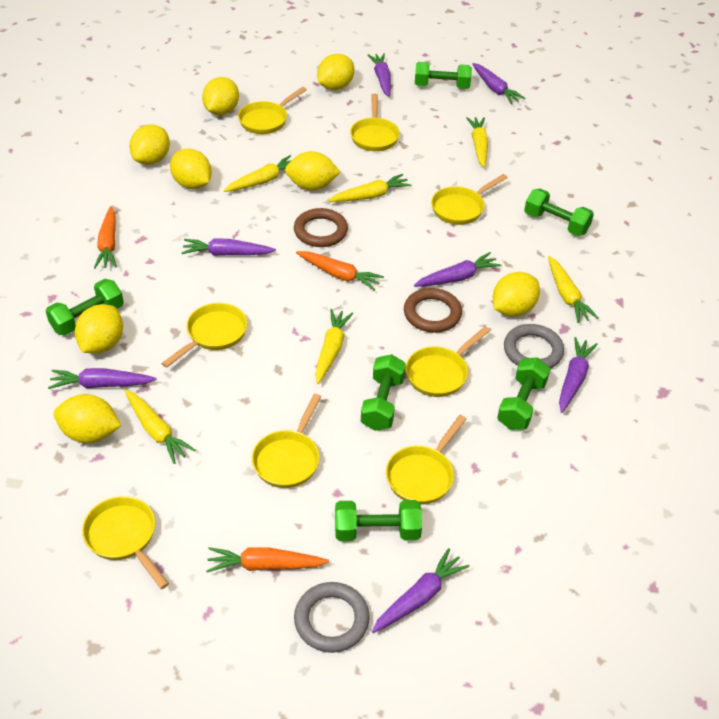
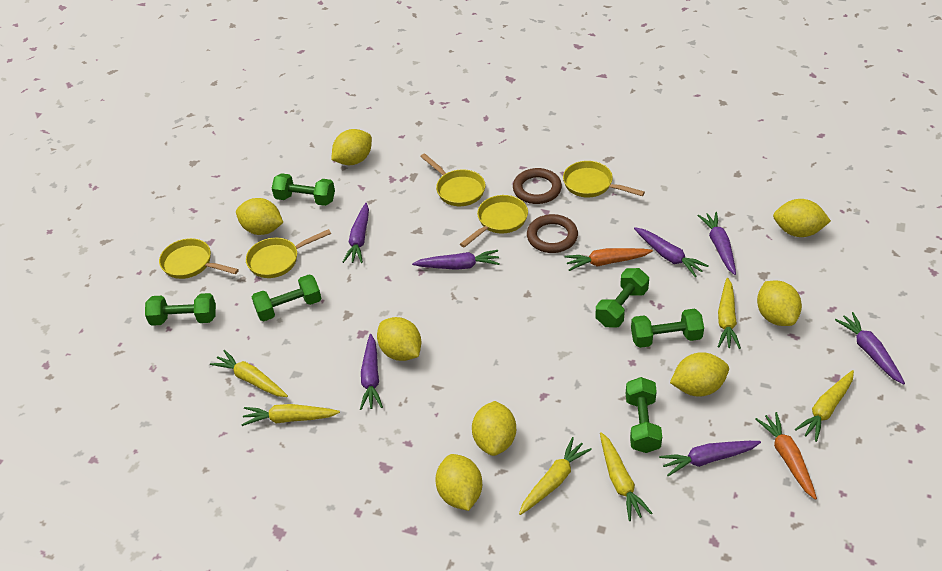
grey ring: 2 -> 0
orange carrot: 3 -> 2
yellow pan: 8 -> 5

